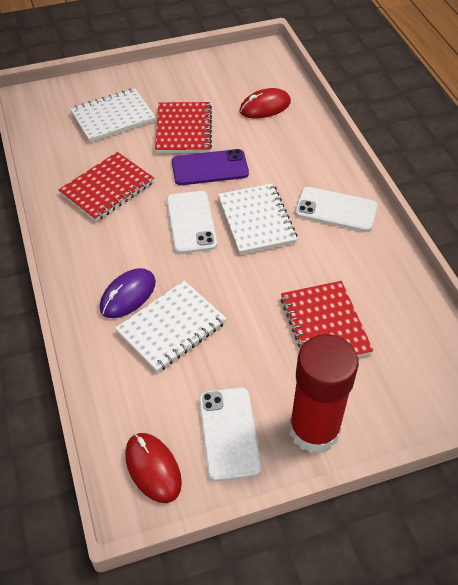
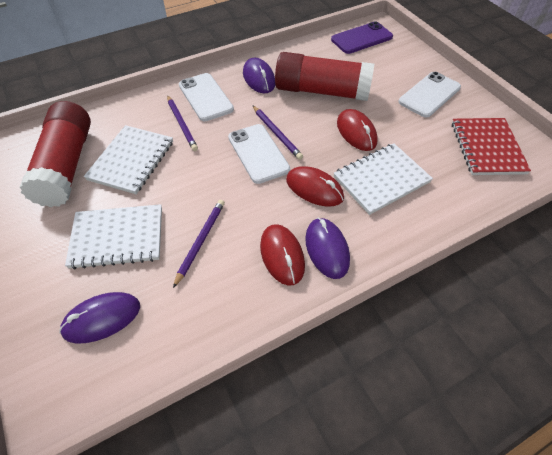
purple mouse: 1 -> 3
purple pencil: 0 -> 3
red glue stick: 1 -> 2
red mouse: 2 -> 3
red notebook: 3 -> 1

